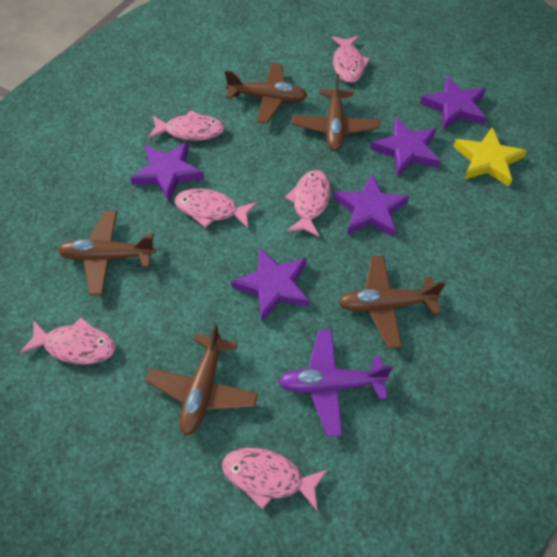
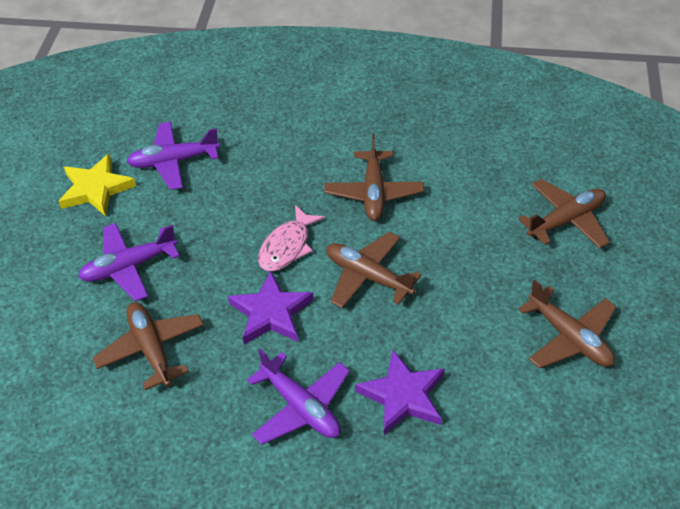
pink fish: 6 -> 1
purple plane: 1 -> 3
purple star: 5 -> 2

